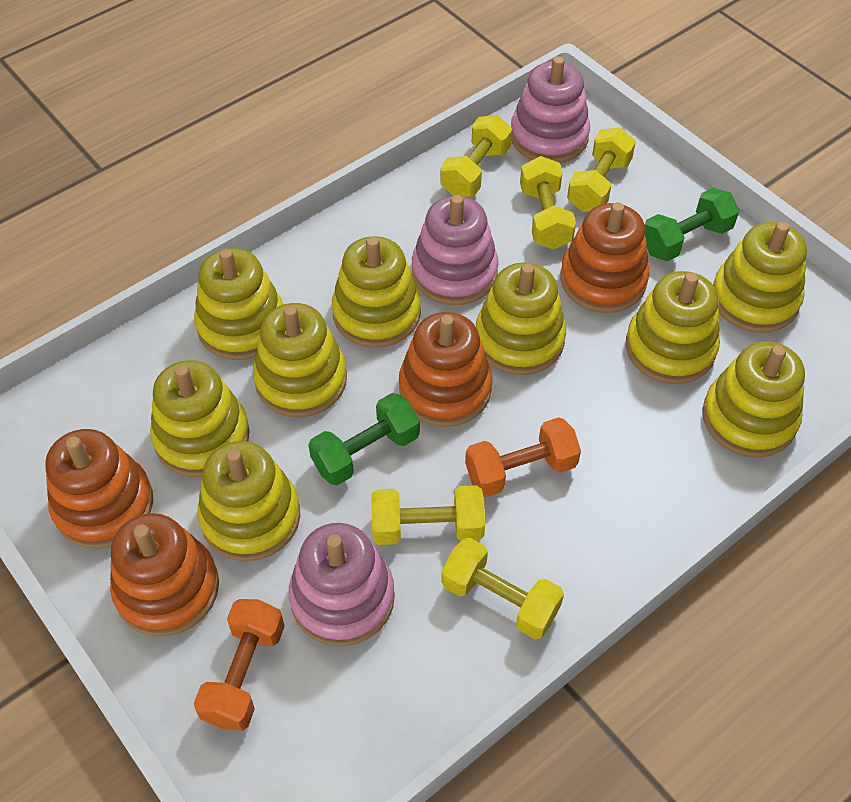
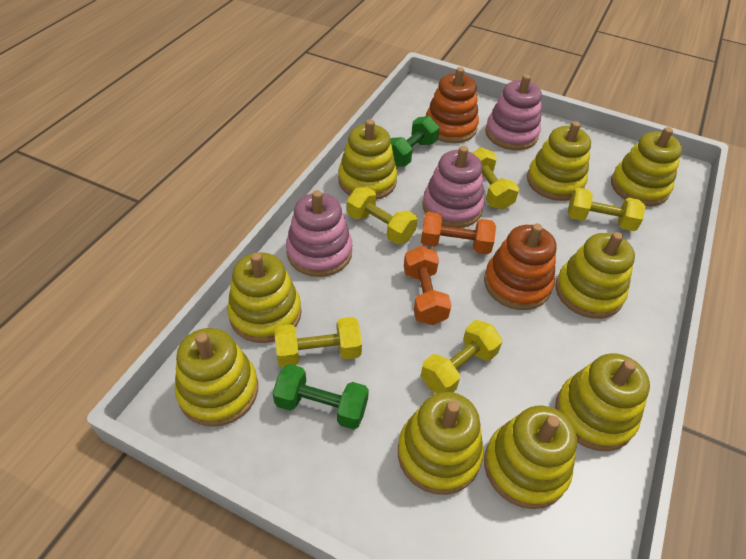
orange stacking toy: 4 -> 2

